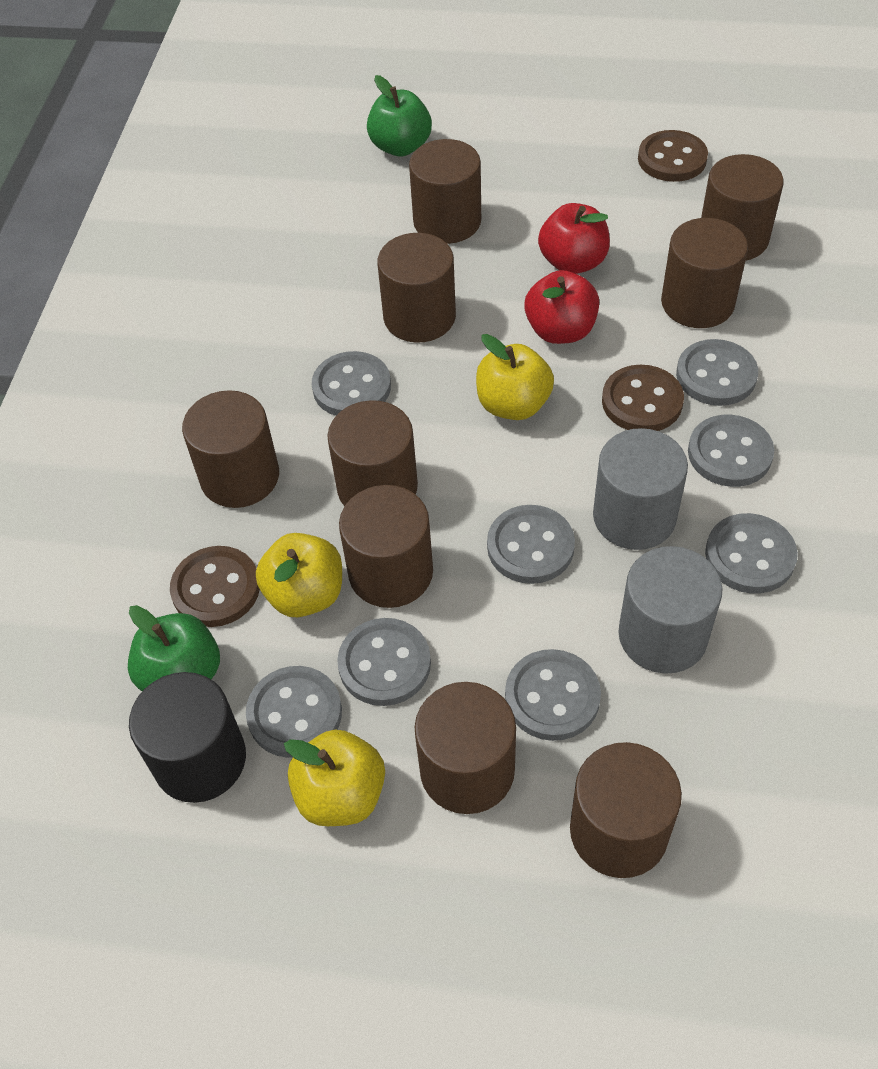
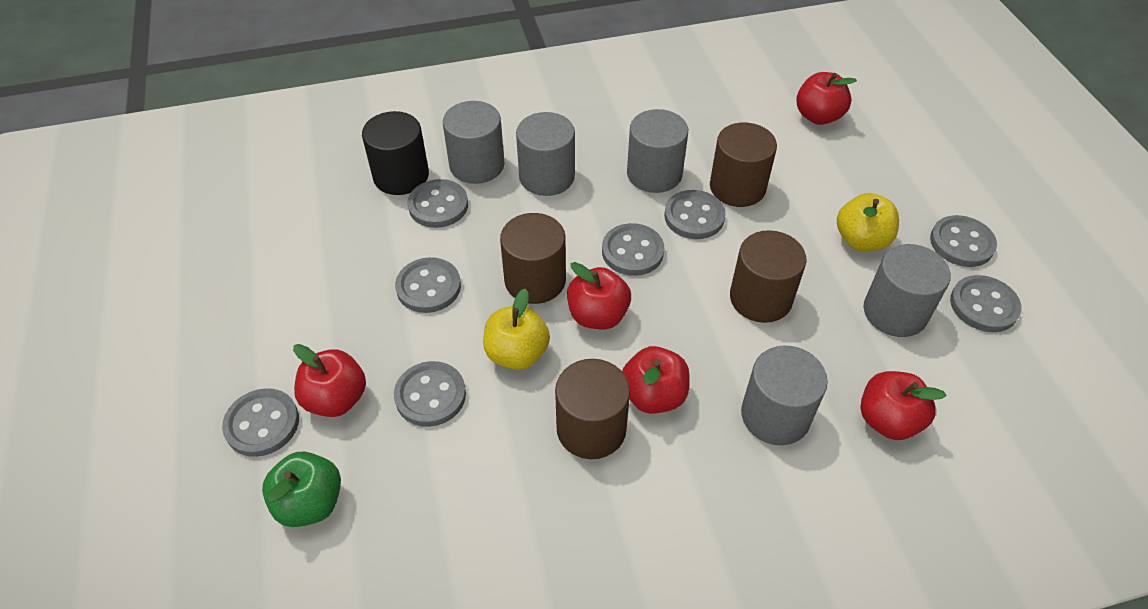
brown button: 3 -> 0
brown cylinder: 9 -> 4
green apple: 2 -> 1
grey cylinder: 2 -> 5
red apple: 2 -> 5
yellow apple: 3 -> 2

